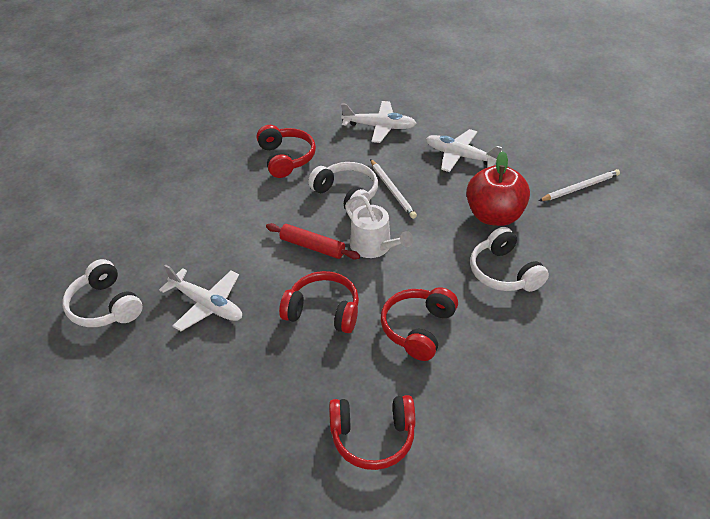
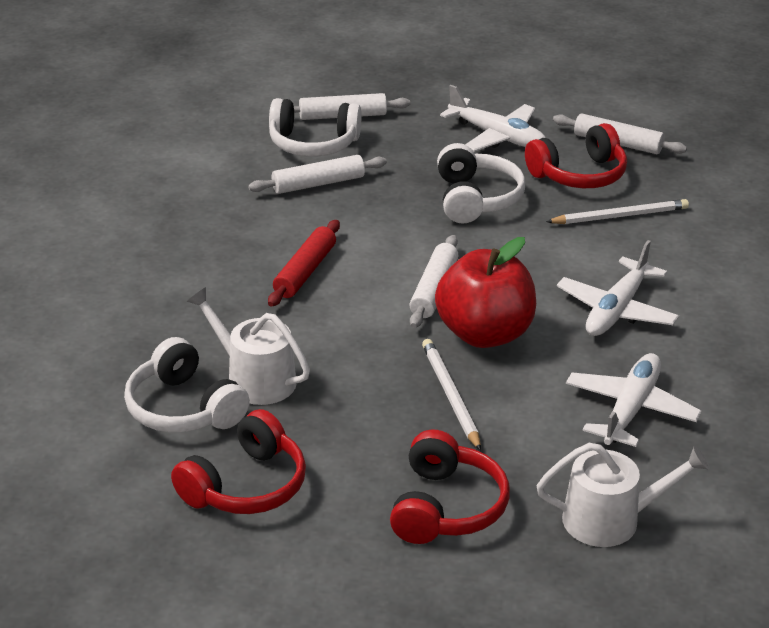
red headphones: 4 -> 3
white rolling pin: 0 -> 4
white watering can: 1 -> 2

